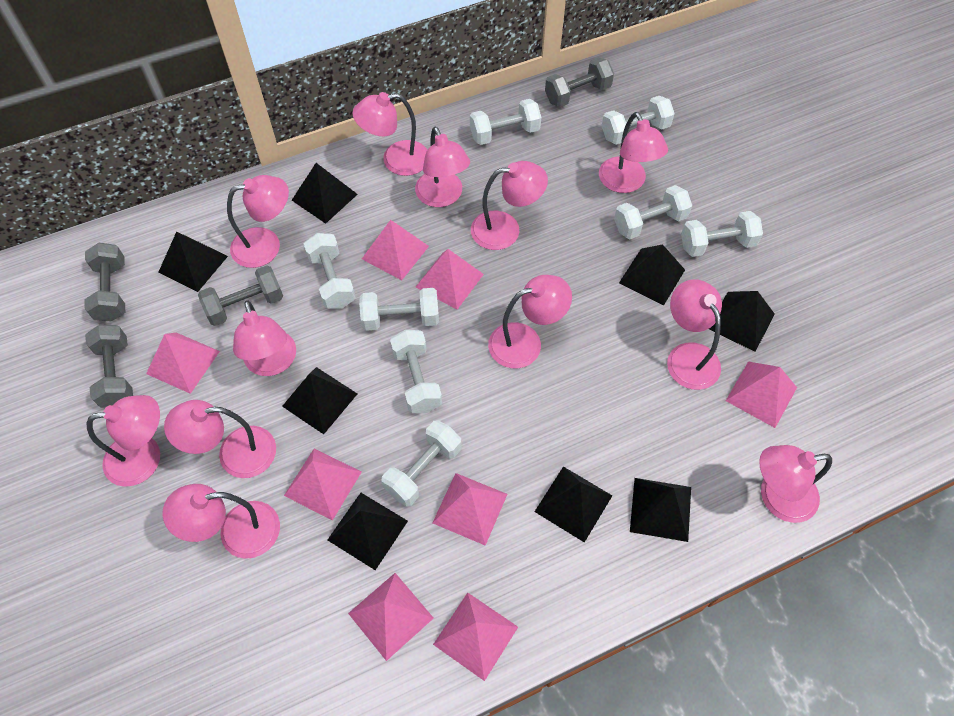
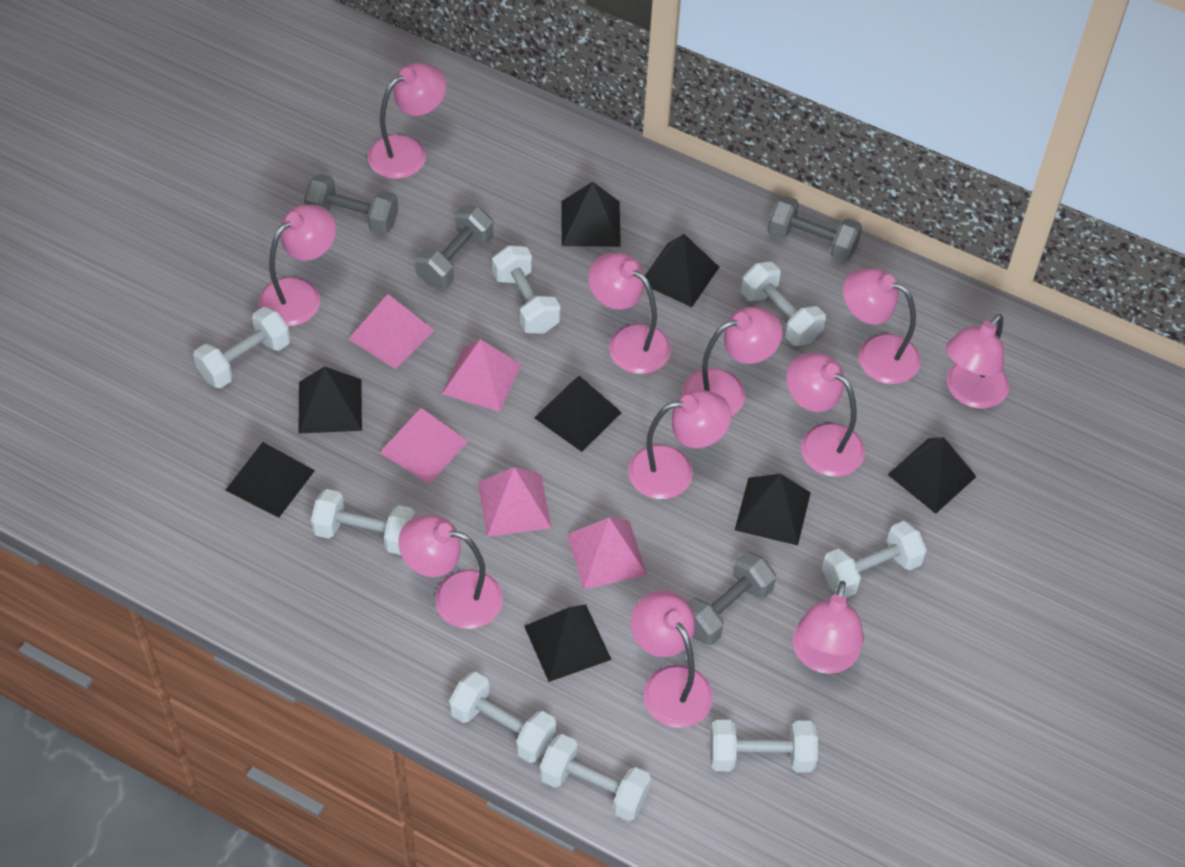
pink lamp: 12 -> 11
pink pyramid: 8 -> 5

